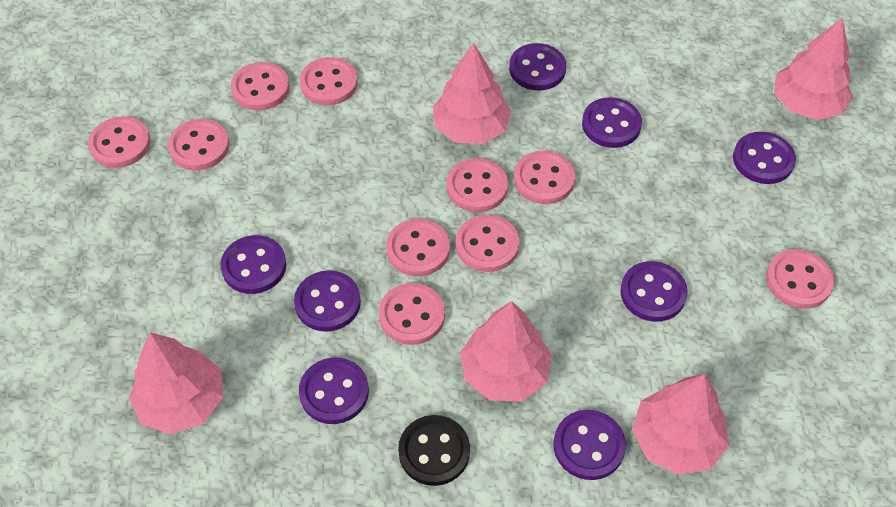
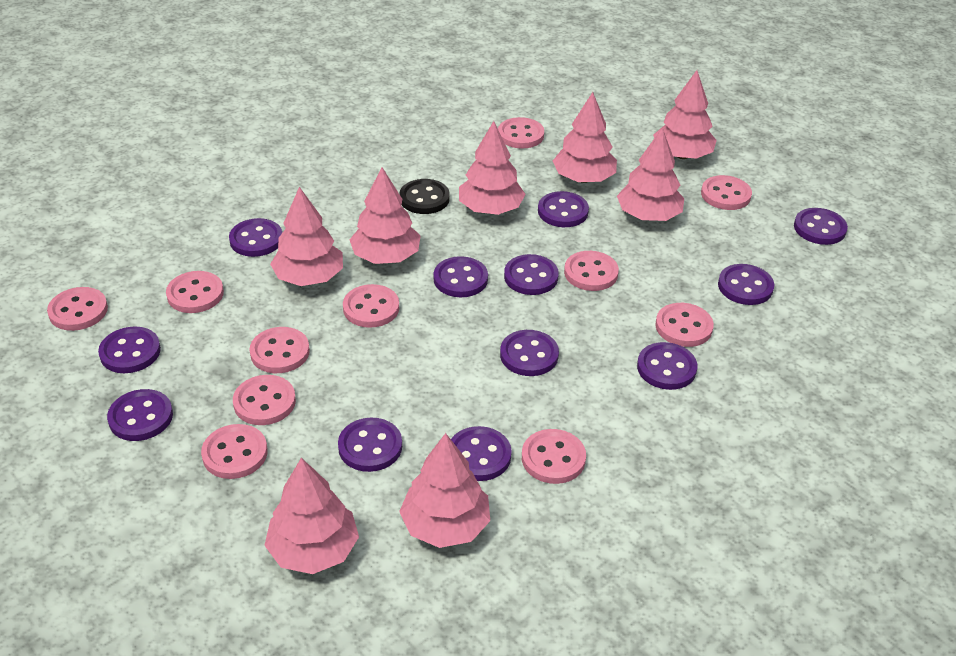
pink button: 10 -> 11
pink tree: 5 -> 8
purple button: 8 -> 12

